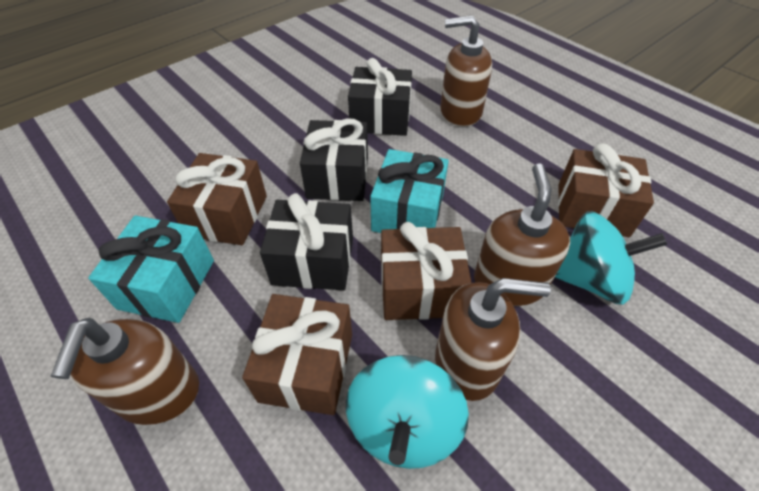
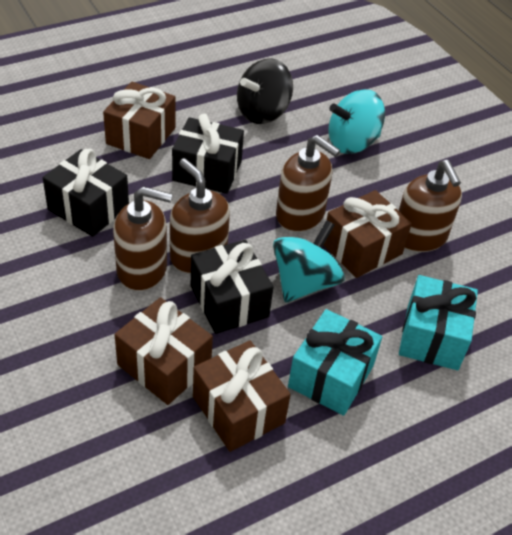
black spinning top: 0 -> 1

